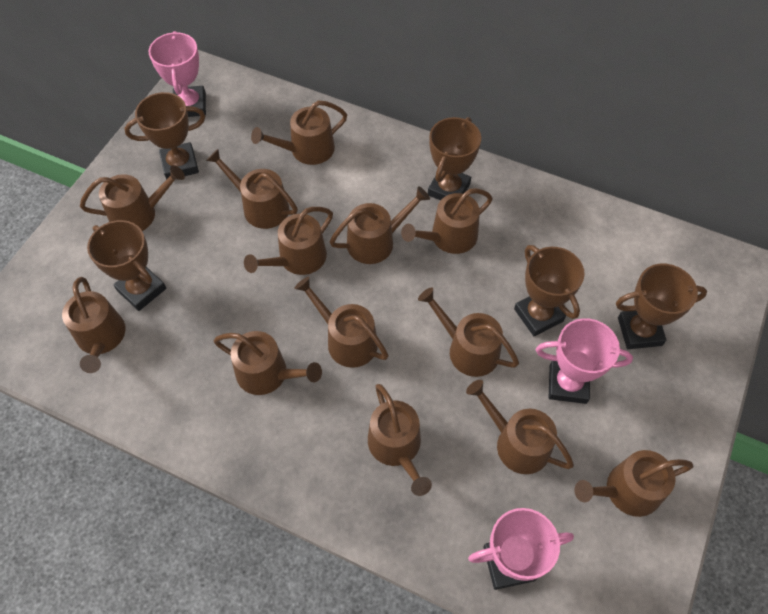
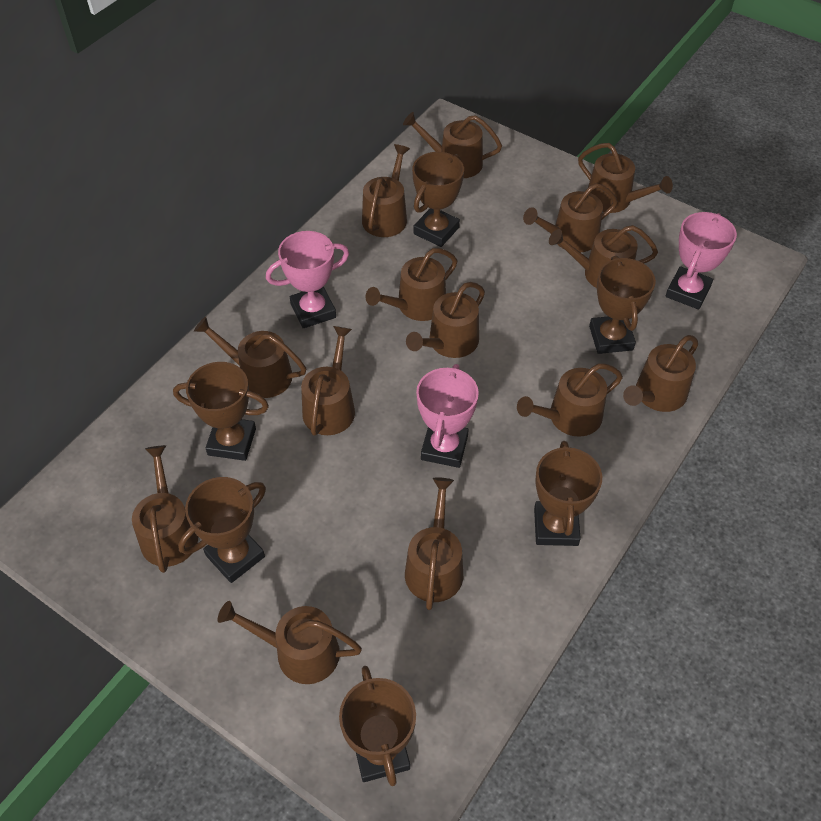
brown trophy: 5 -> 6
brown watering can: 13 -> 14

